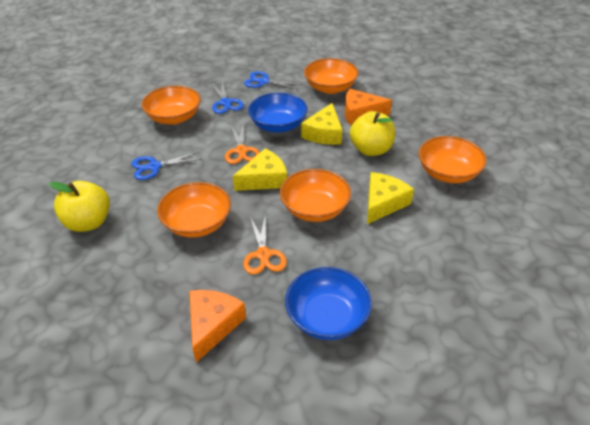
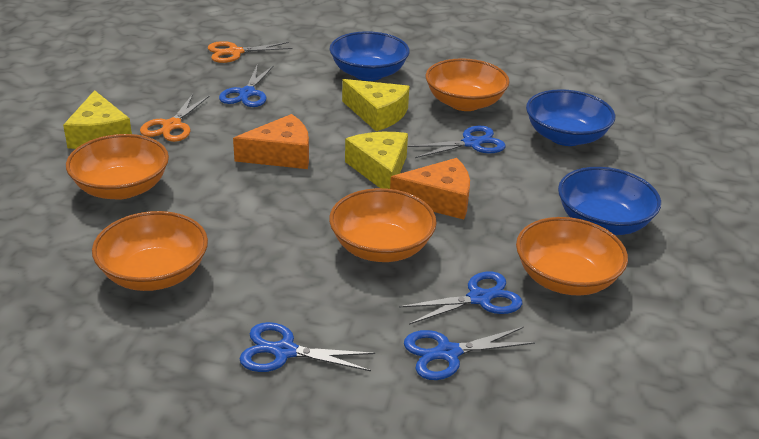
blue bowl: 2 -> 3
blue scissors: 3 -> 5
yellow apple: 2 -> 0

